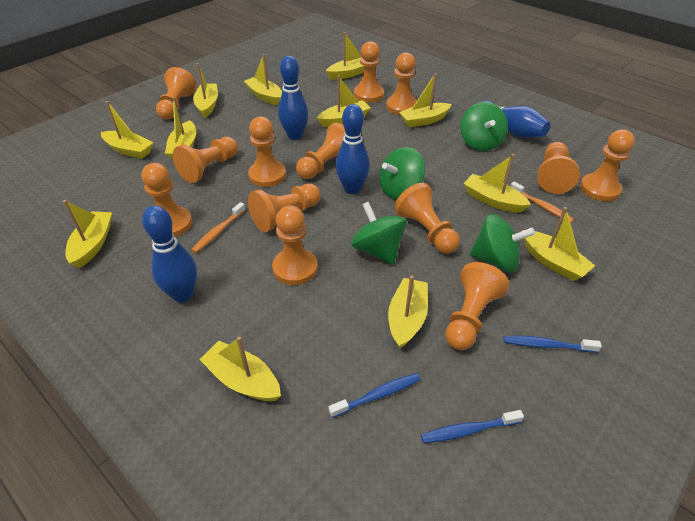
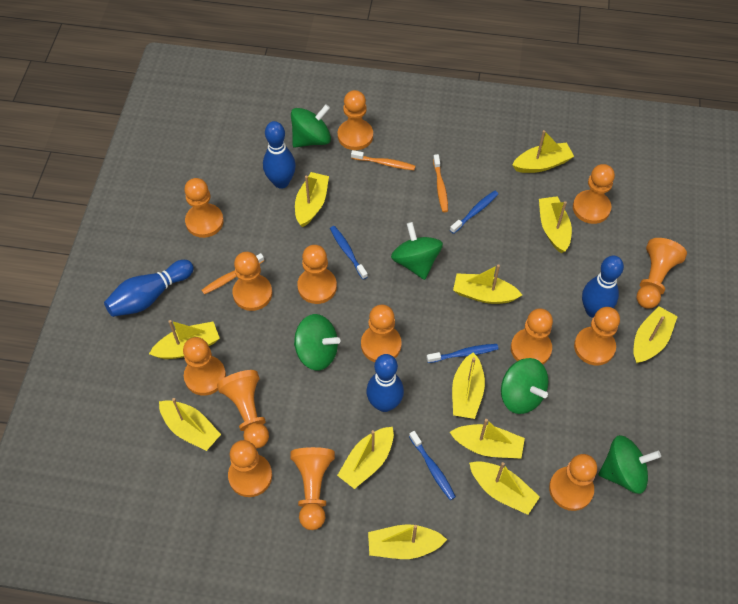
blue toothbrush: 3 -> 4
green spinning top: 4 -> 5
orange pawn: 13 -> 14
orange toothbrush: 2 -> 3

